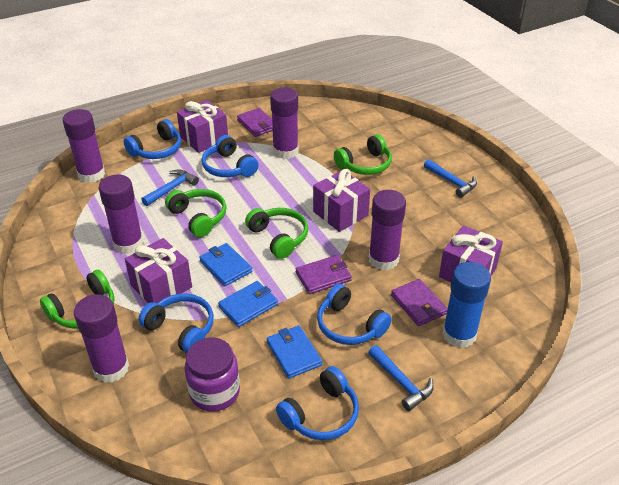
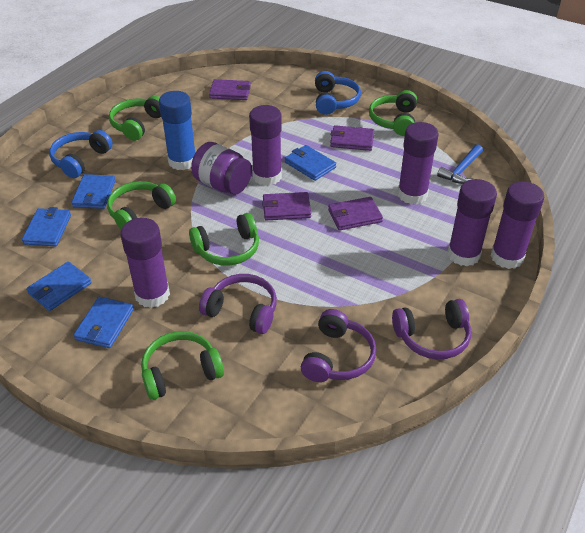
blue hammer: 3 -> 1
blue headphones: 5 -> 2
blue wallet: 3 -> 5
green headphones: 4 -> 5
purple gift: 4 -> 0
purple headphones: 0 -> 3
purple wallet: 3 -> 4

